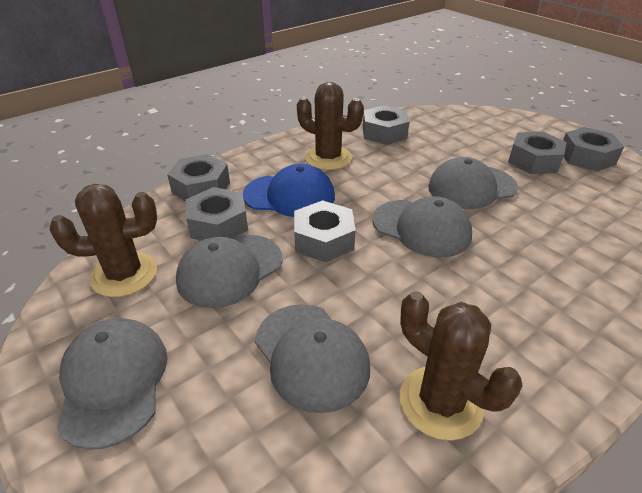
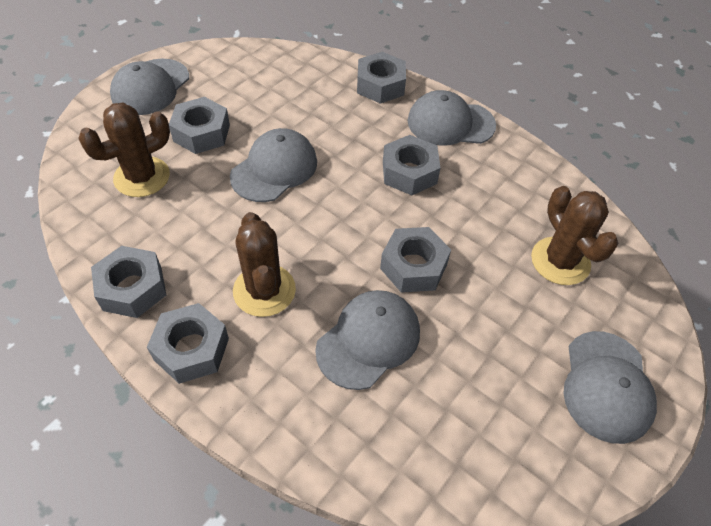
blue cap: 1 -> 0

